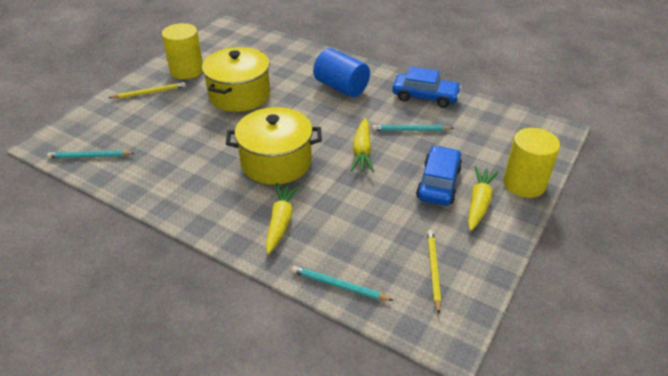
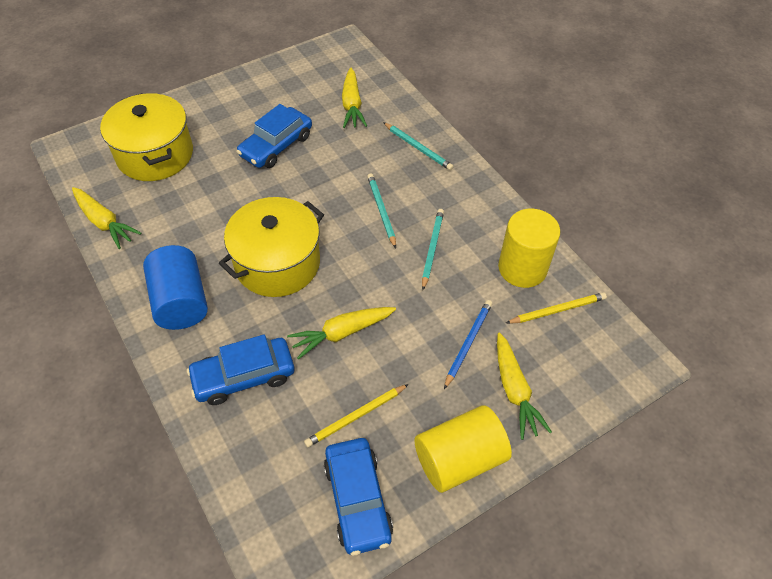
blue car: 2 -> 3
blue pencil: 0 -> 1
yellow carrot: 3 -> 4

